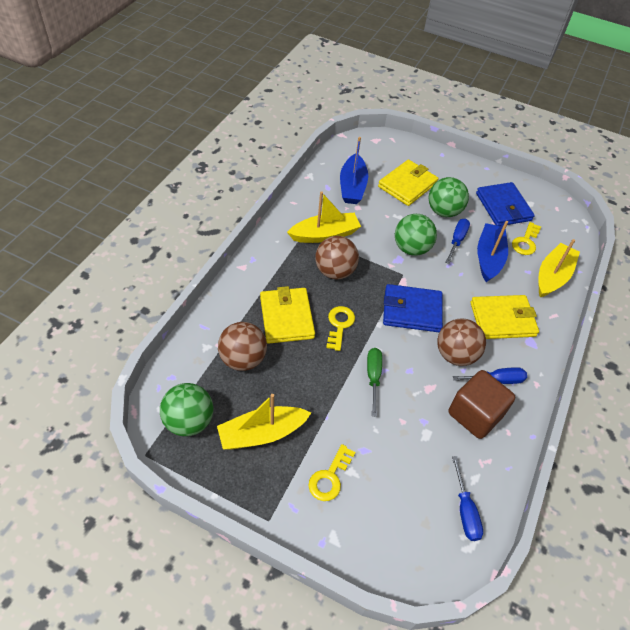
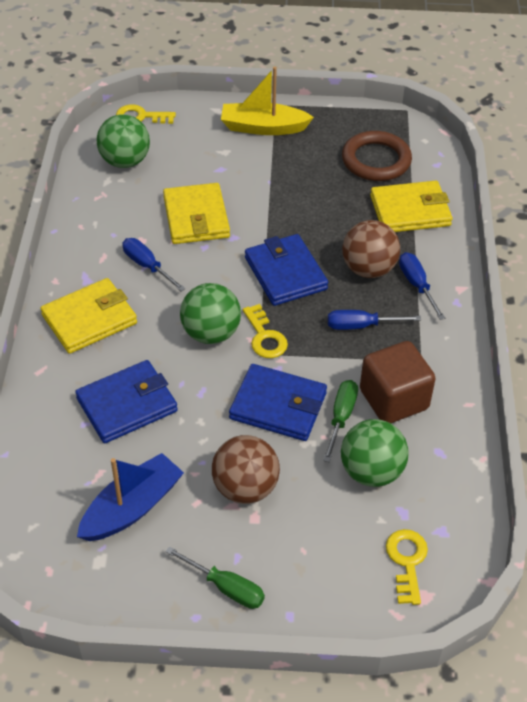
blue boat: 2 -> 1
blue wallet: 2 -> 3
brown ball: 3 -> 2
brown ring: 0 -> 1
green screwdriver: 1 -> 2
yellow boat: 3 -> 1

